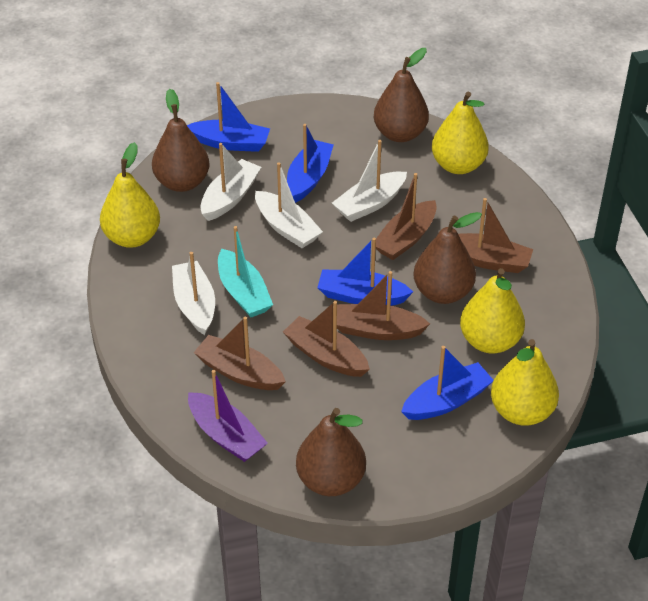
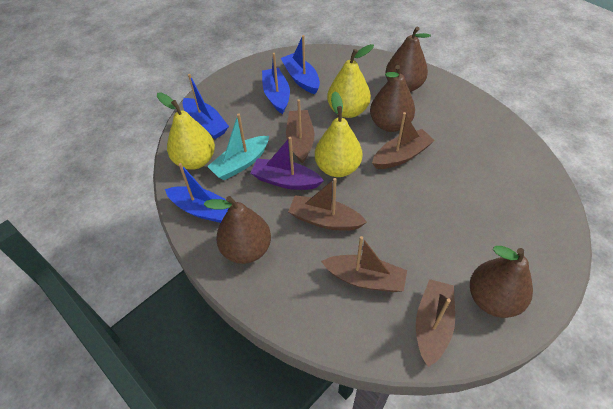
white boat: 4 -> 0
yellow pear: 4 -> 3

